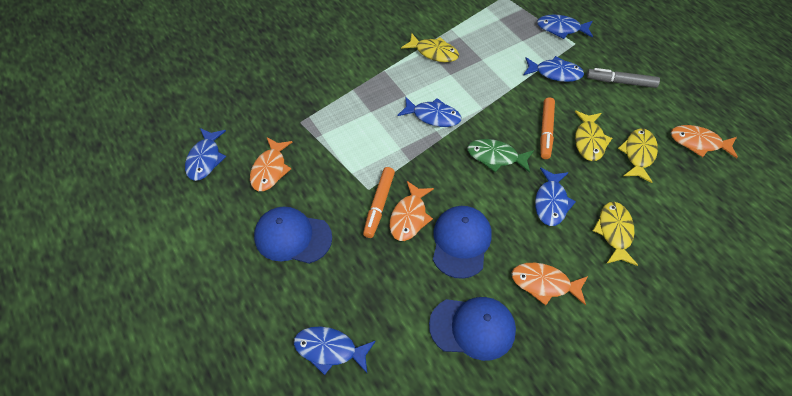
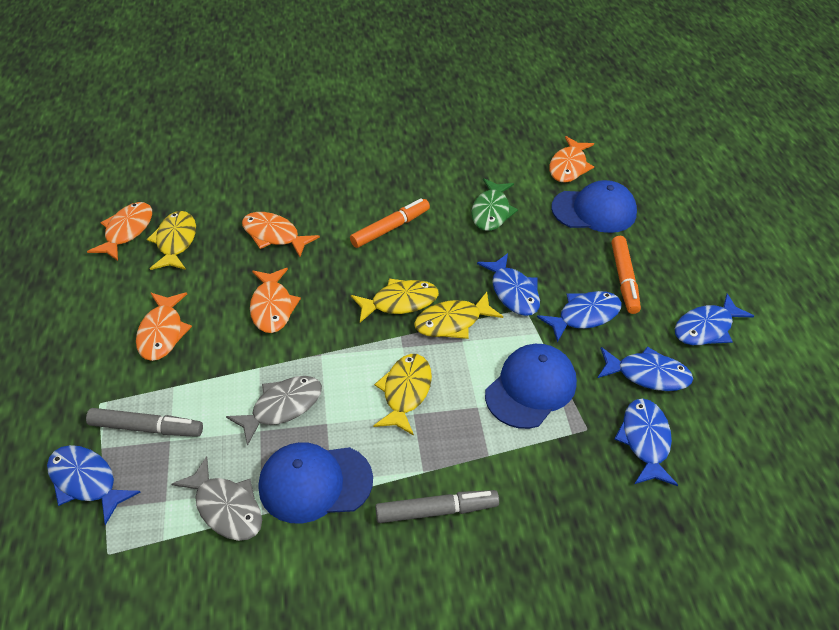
grey fish: 0 -> 2
grey marker: 1 -> 2
orange fish: 4 -> 5

